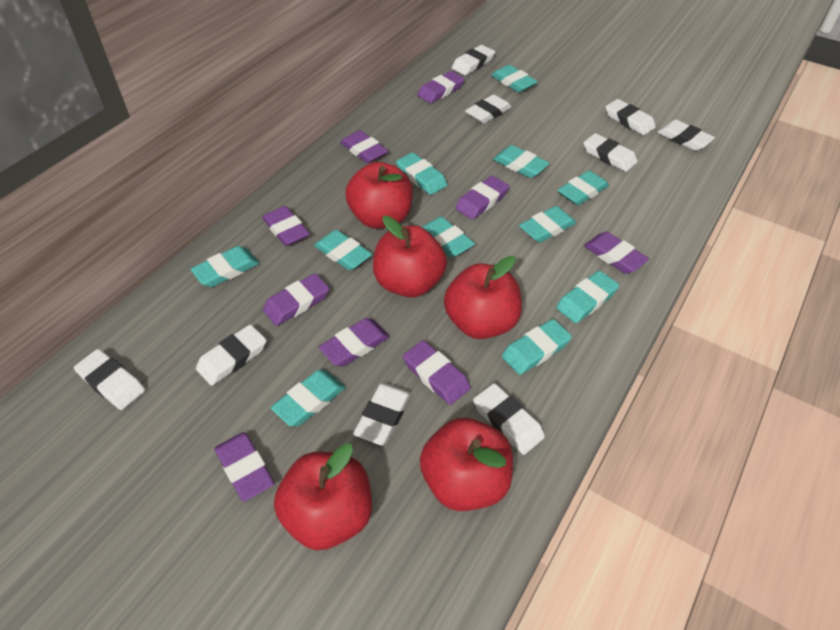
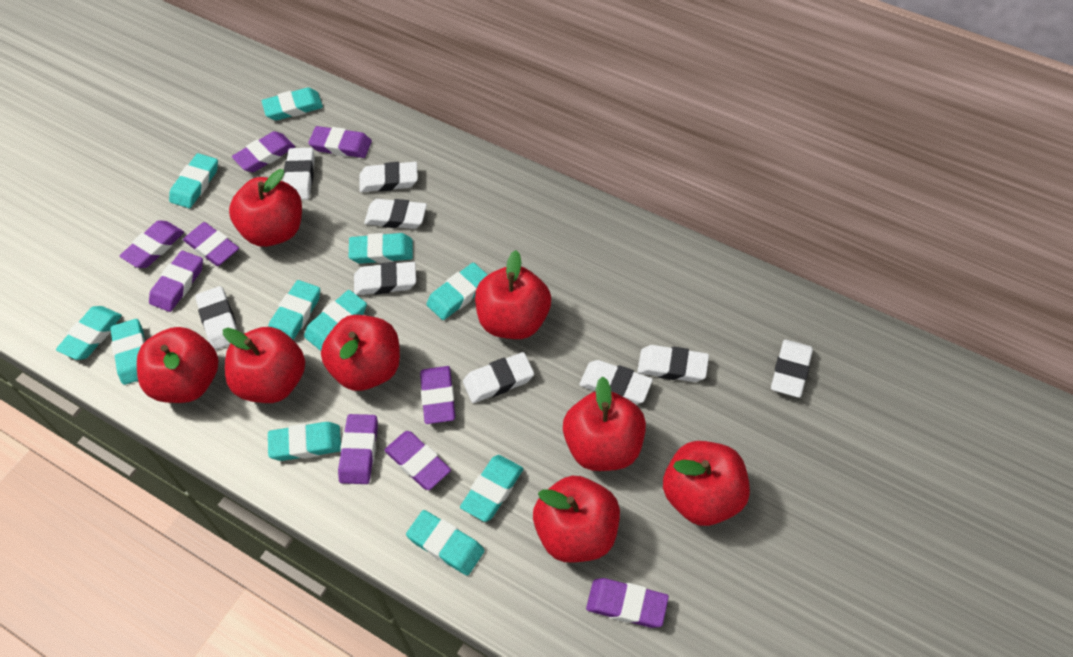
red apple: 5 -> 8

